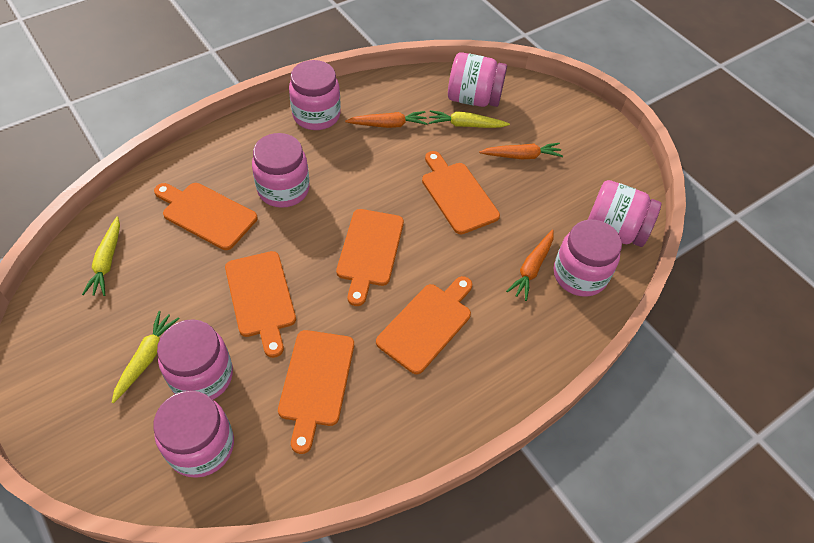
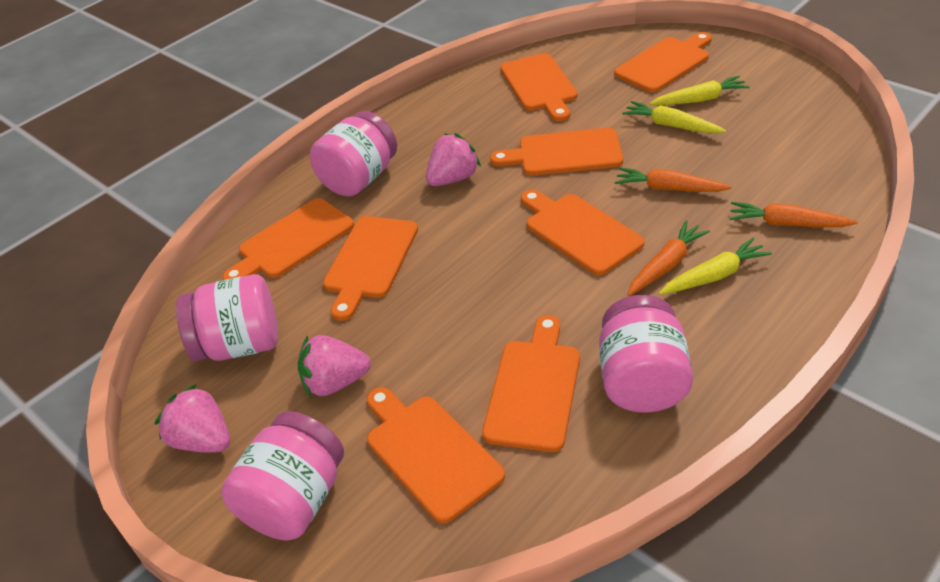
orange cutting board: 6 -> 8
pink jar: 7 -> 4
pink strawberry: 0 -> 3

